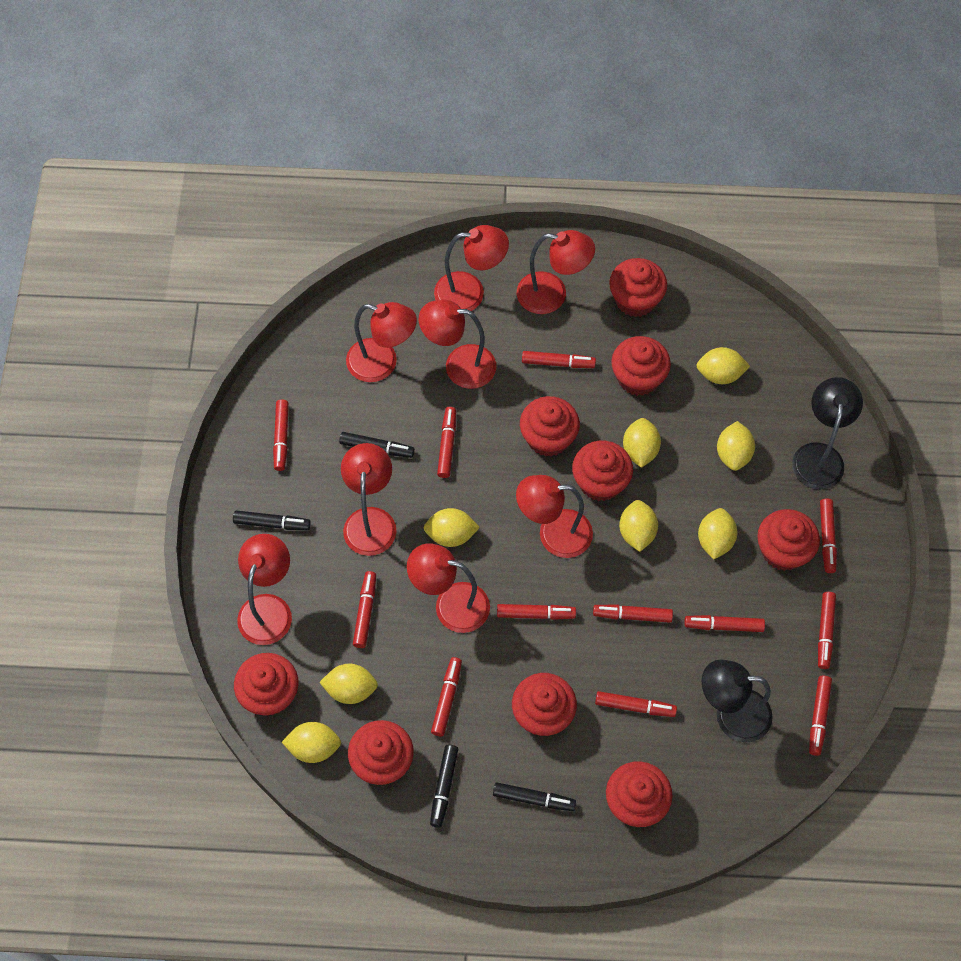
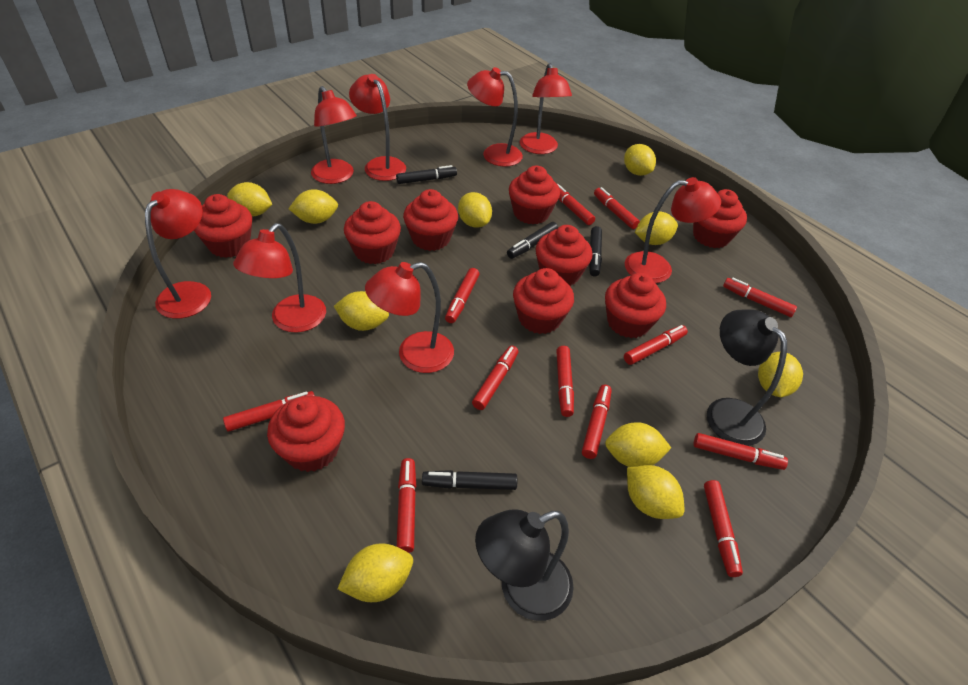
yellow lemon: 8 -> 10

